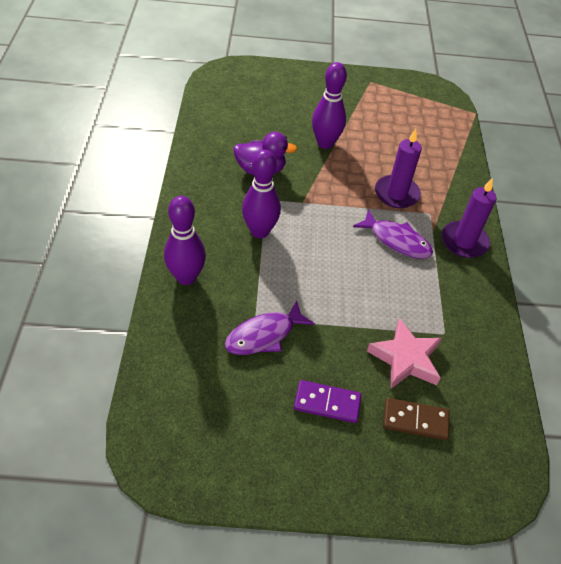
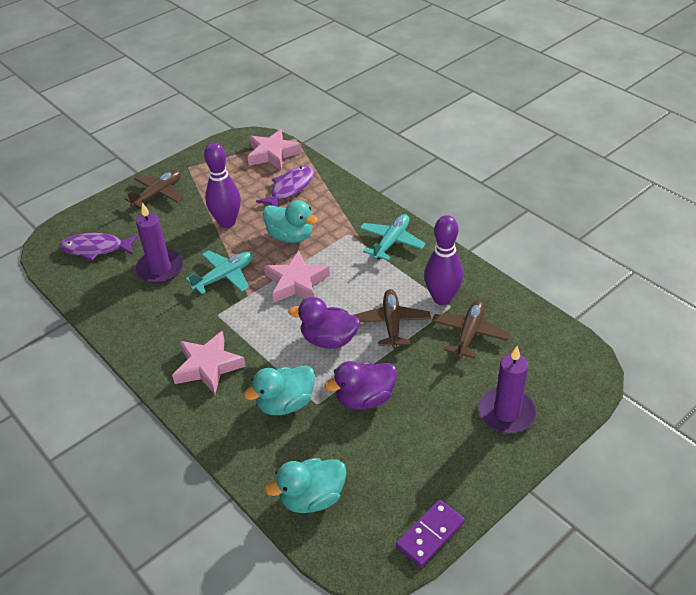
brown domino: 1 -> 0
brown plane: 0 -> 3
pink star: 1 -> 3
purple bowling pin: 3 -> 2
purple duck: 1 -> 2
turquoise duck: 0 -> 3
turquoise plane: 0 -> 2

